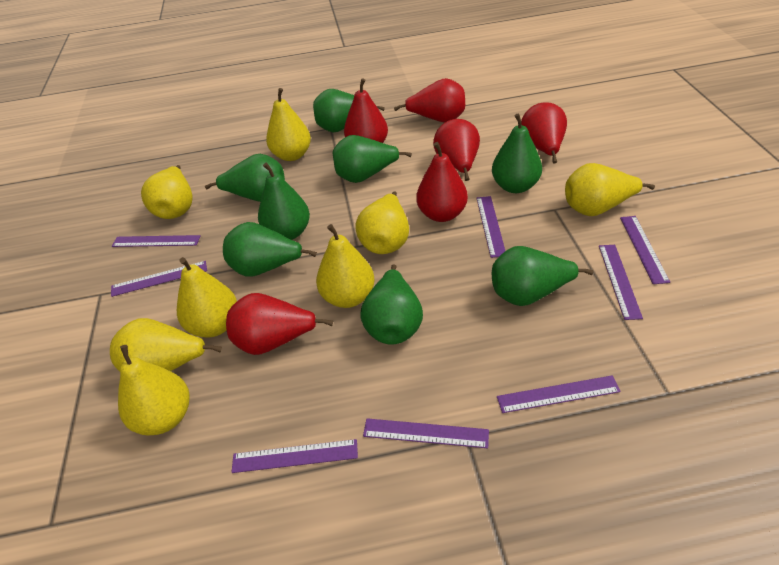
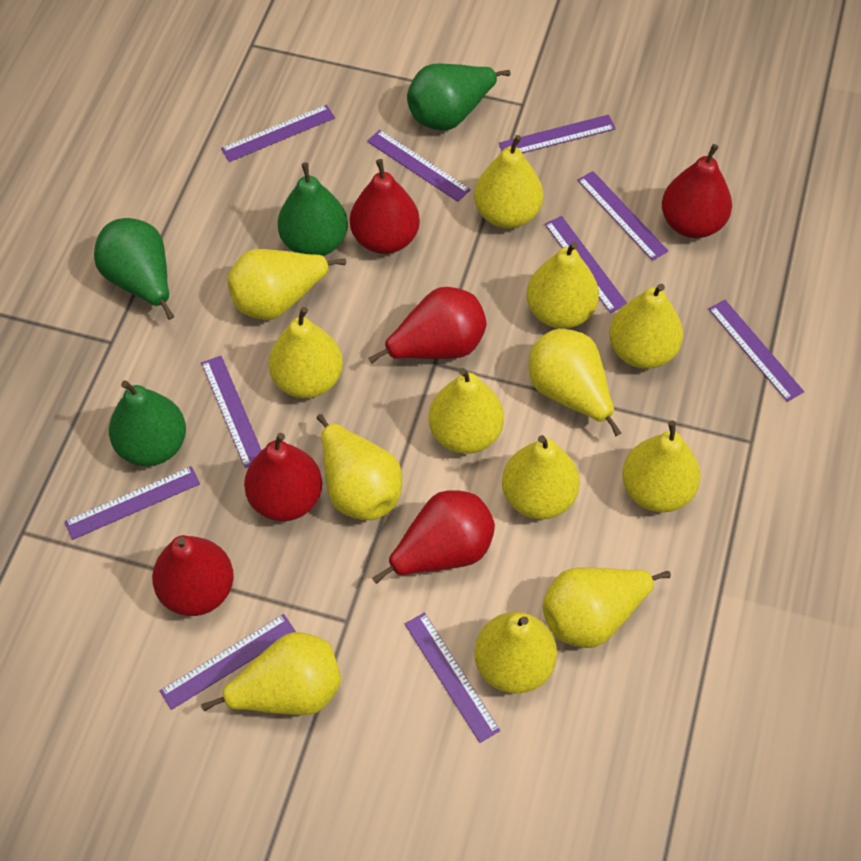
green pear: 8 -> 4
purple ruler: 8 -> 10
yellow pear: 8 -> 13

